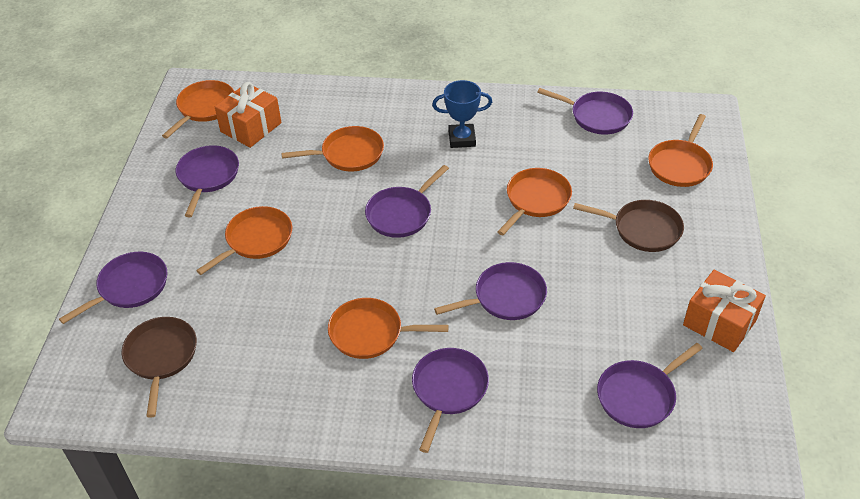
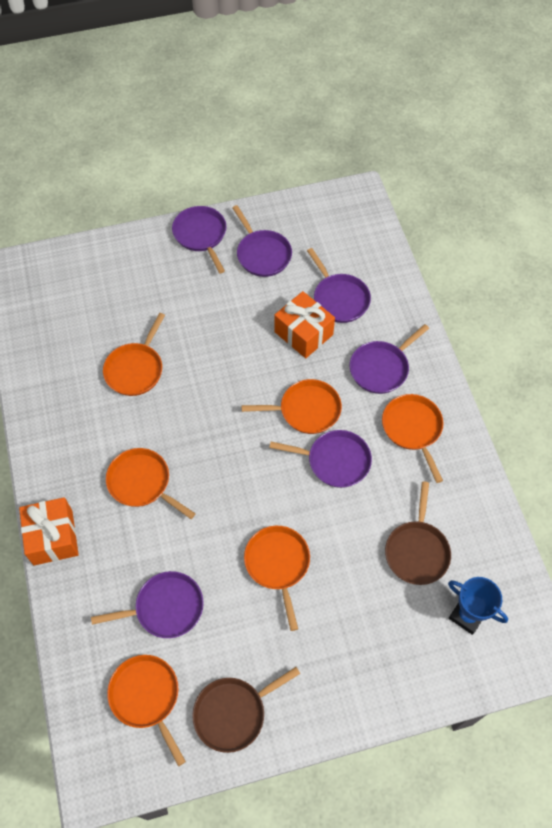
purple pan: 7 -> 6

